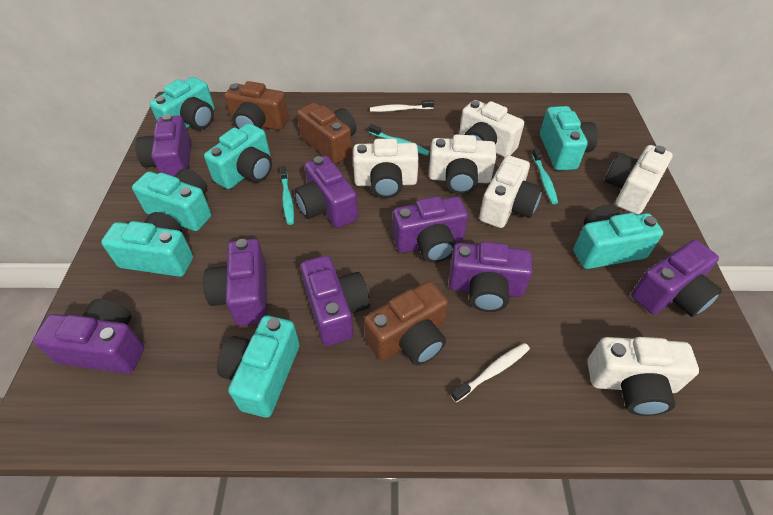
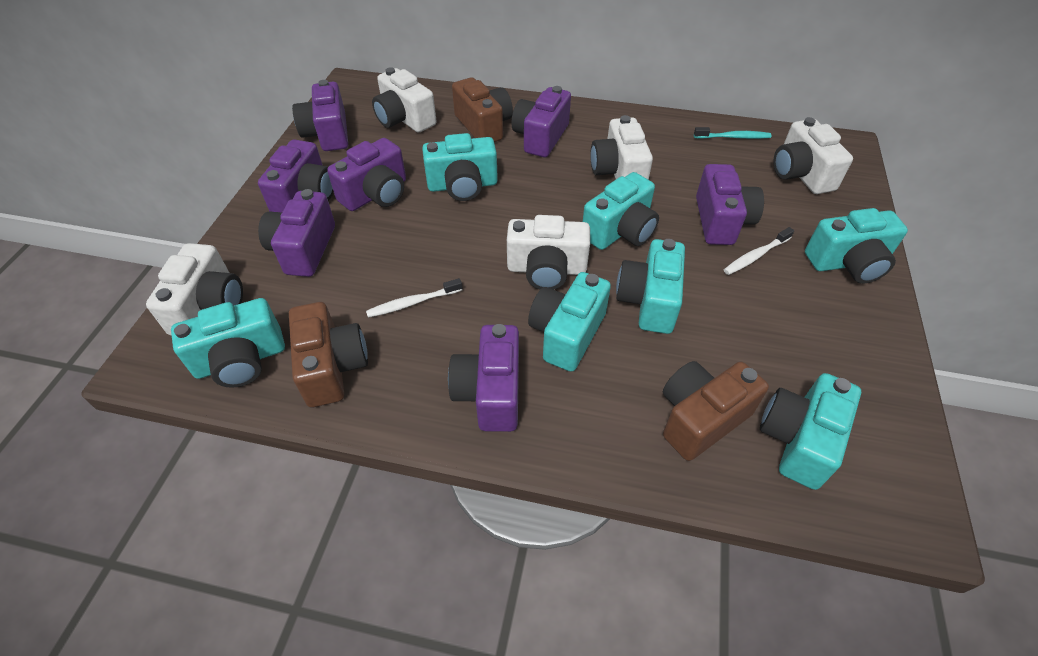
purple camera: 8 -> 7
turquoise toothbrush: 3 -> 1
white camera: 6 -> 5

